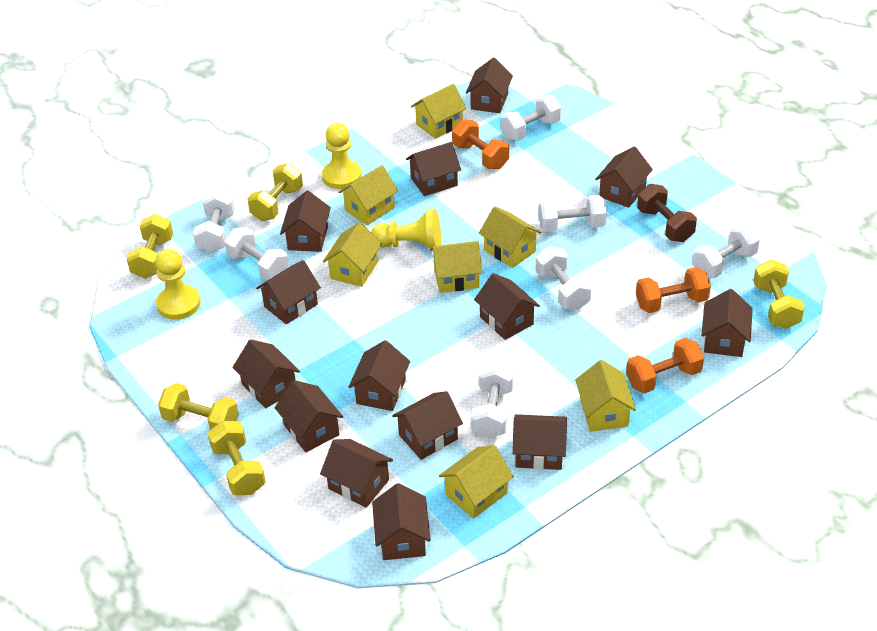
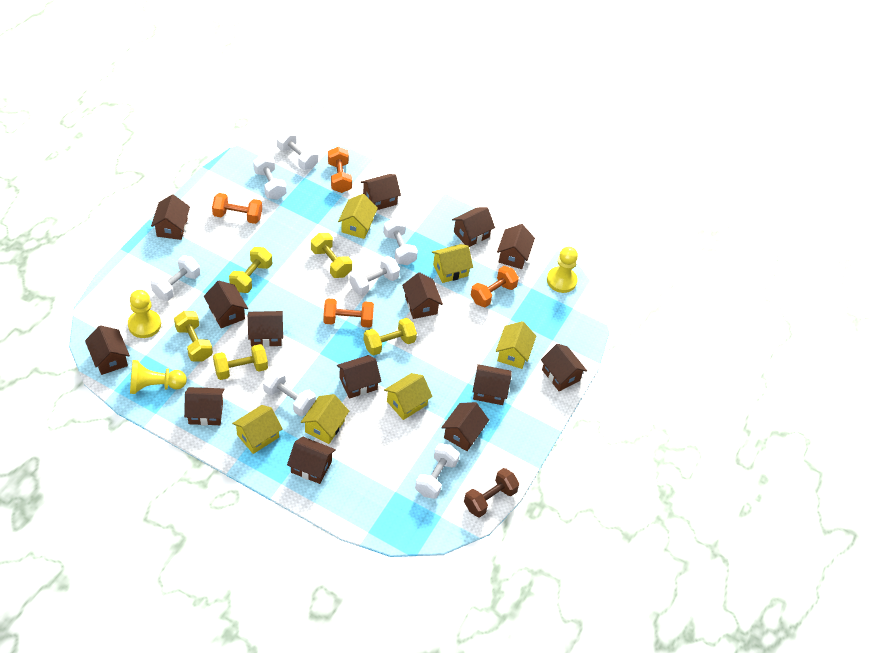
orange dumbbell: 3 -> 4
yellow house: 7 -> 6

